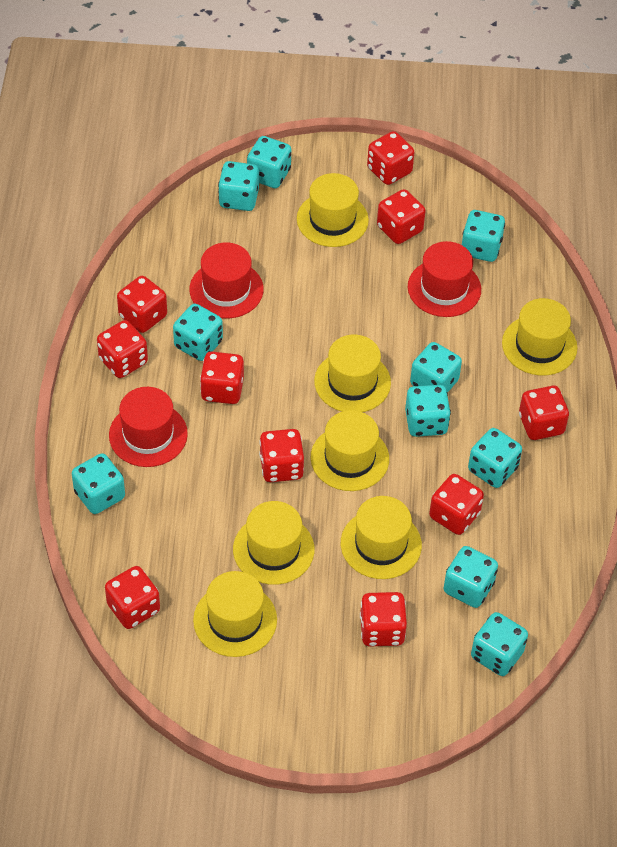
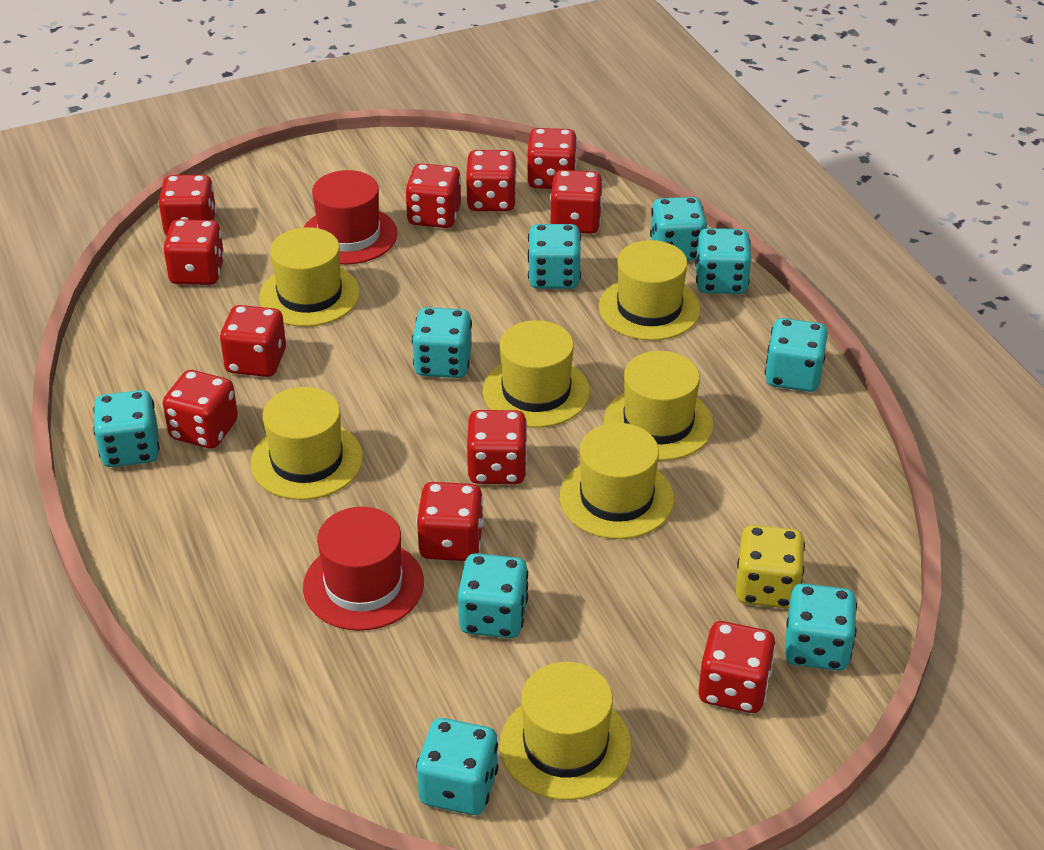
red dice: 10 -> 11
red hat: 3 -> 2
turquoise dice: 10 -> 9
yellow dice: 0 -> 1

